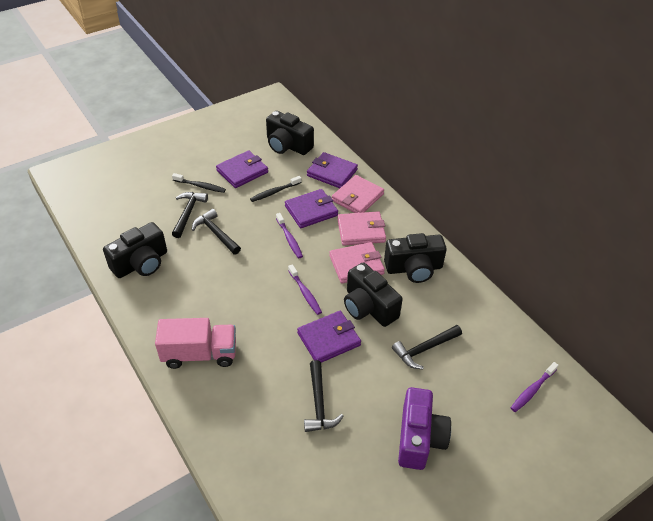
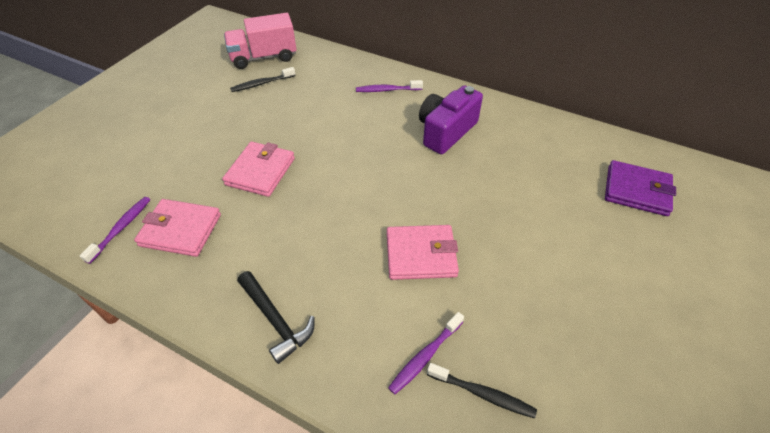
black camera: 4 -> 0
black hammer: 4 -> 1
purple wallet: 4 -> 1

